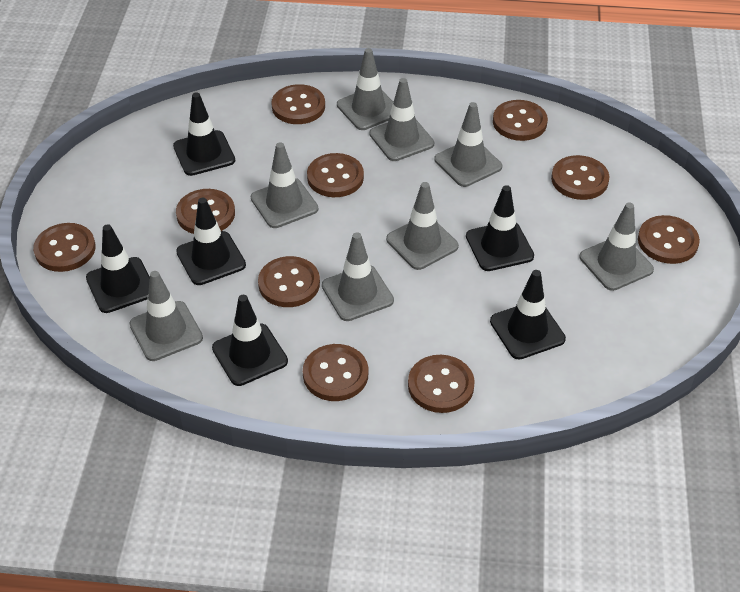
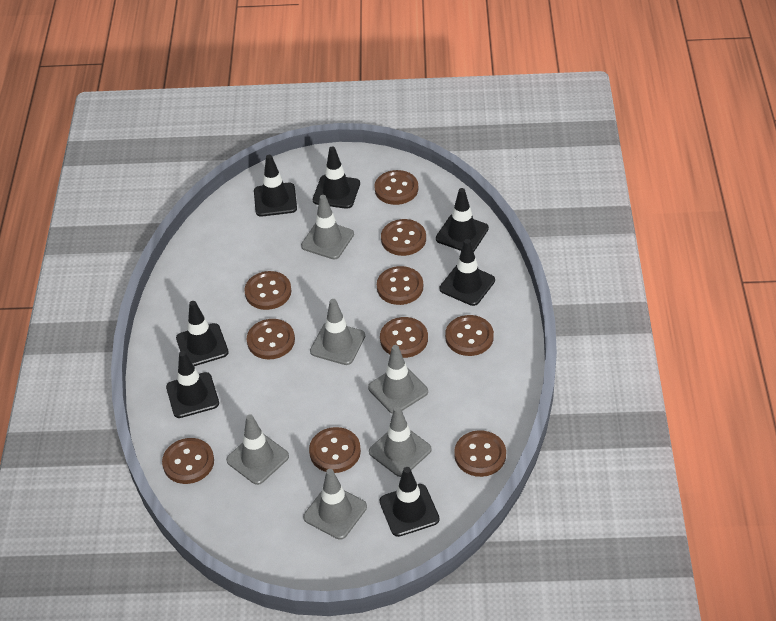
black traffic cone: 6 -> 7
grey traffic cone: 8 -> 6

